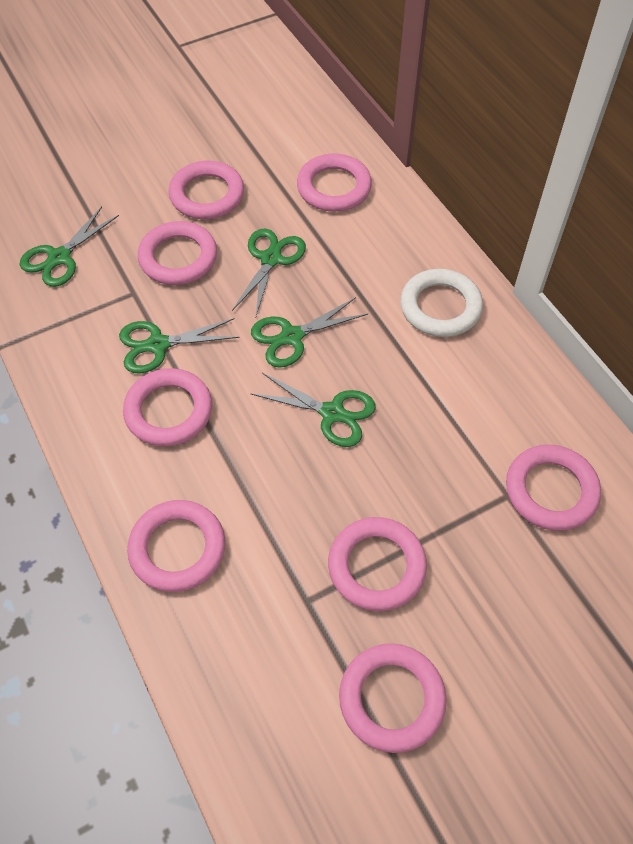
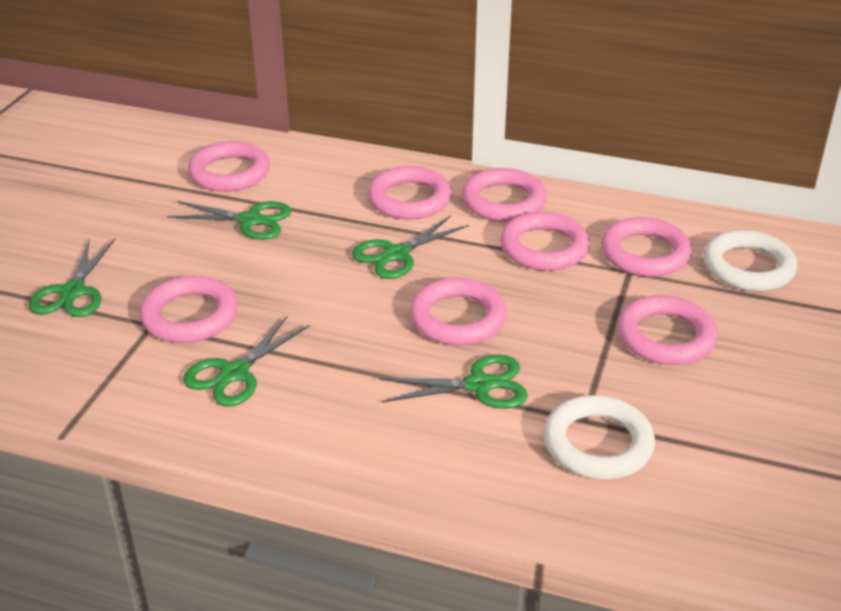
white ring: 1 -> 2

